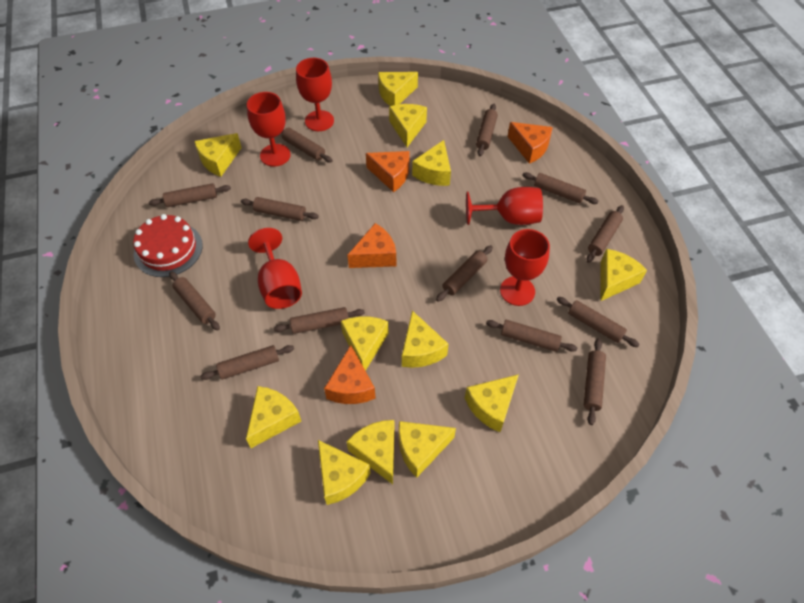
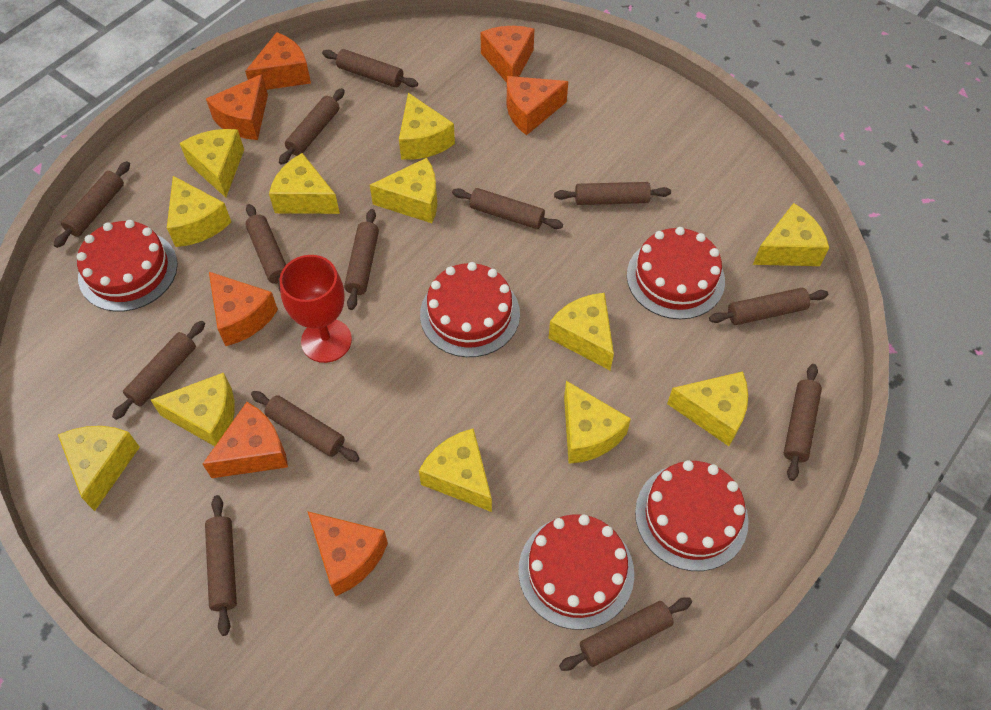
orange cheese: 4 -> 7
red cake: 1 -> 5
red goblet: 5 -> 1

